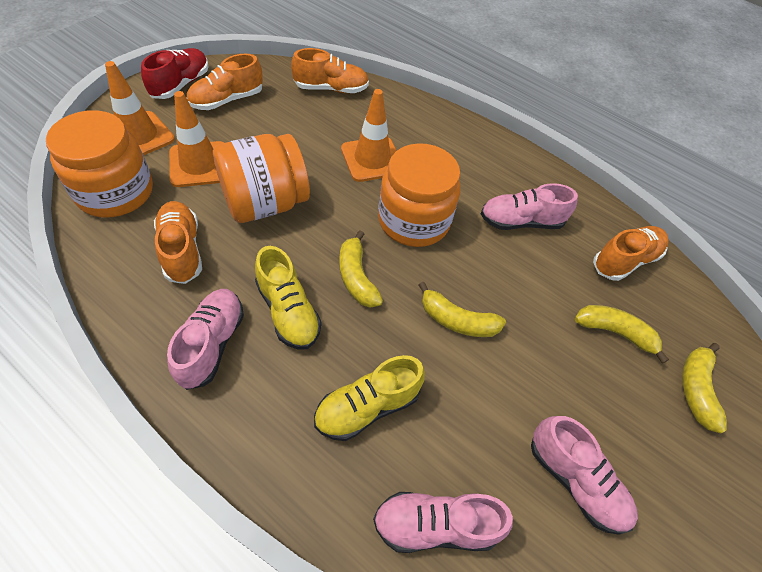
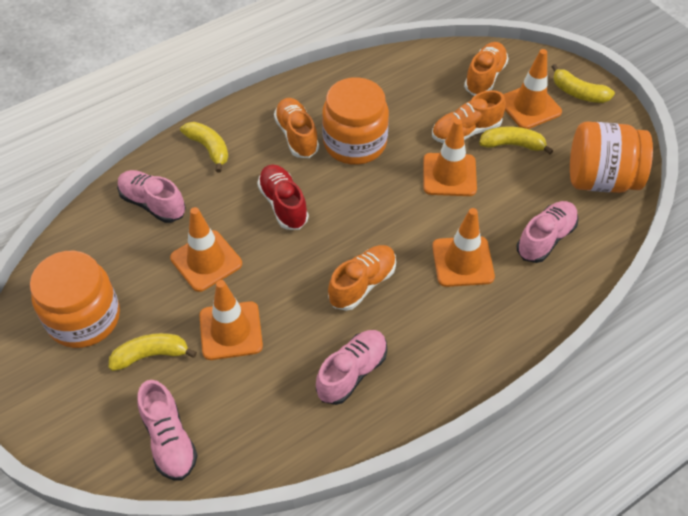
orange traffic cone: 3 -> 5
yellow shoe: 2 -> 0

